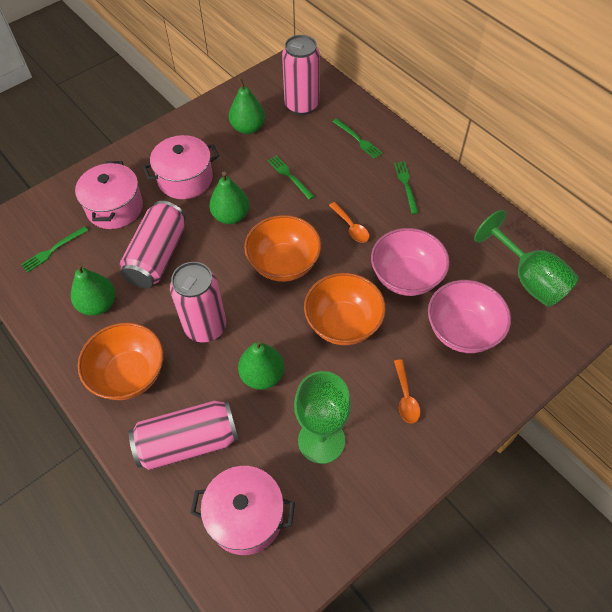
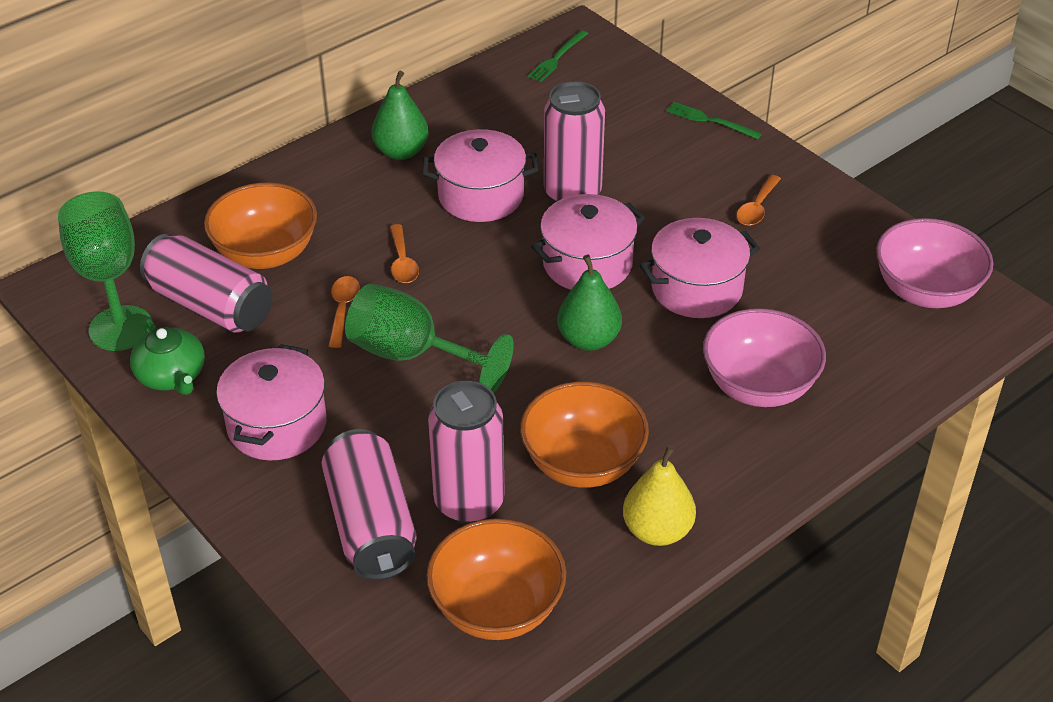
green fork: 4 -> 2
green pear: 4 -> 2
green teapot: 0 -> 1
orange spoon: 2 -> 3
pink pot: 3 -> 4
yellow pear: 0 -> 1

